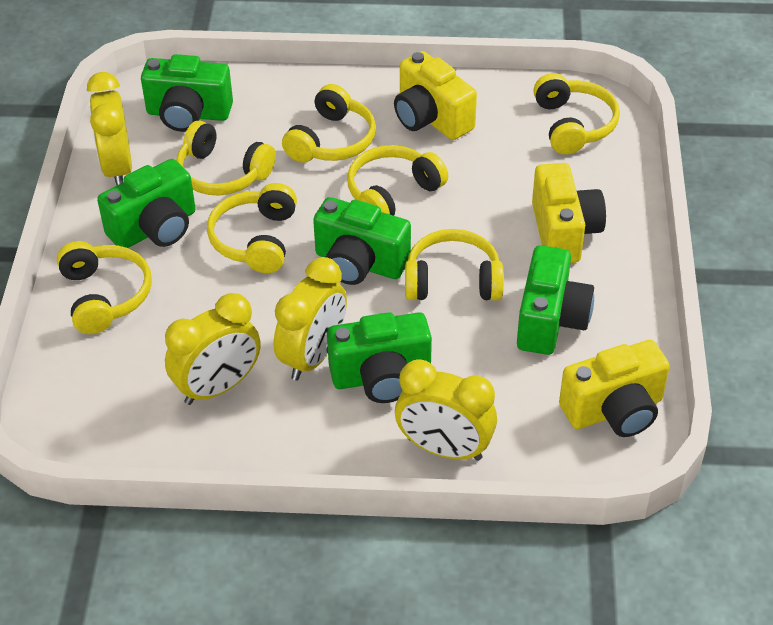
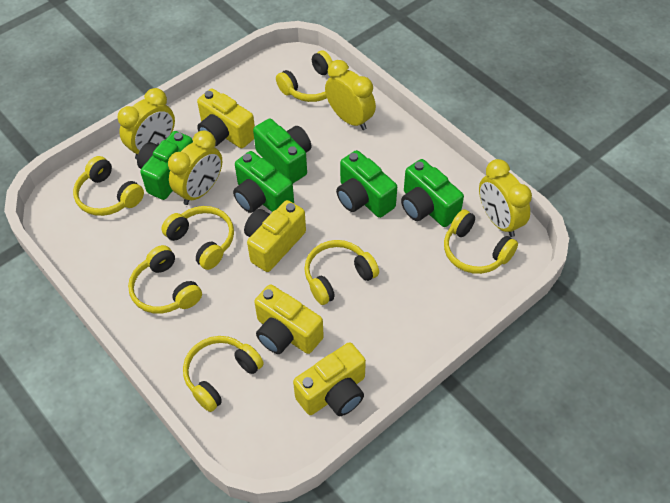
yellow camera: 3 -> 4

